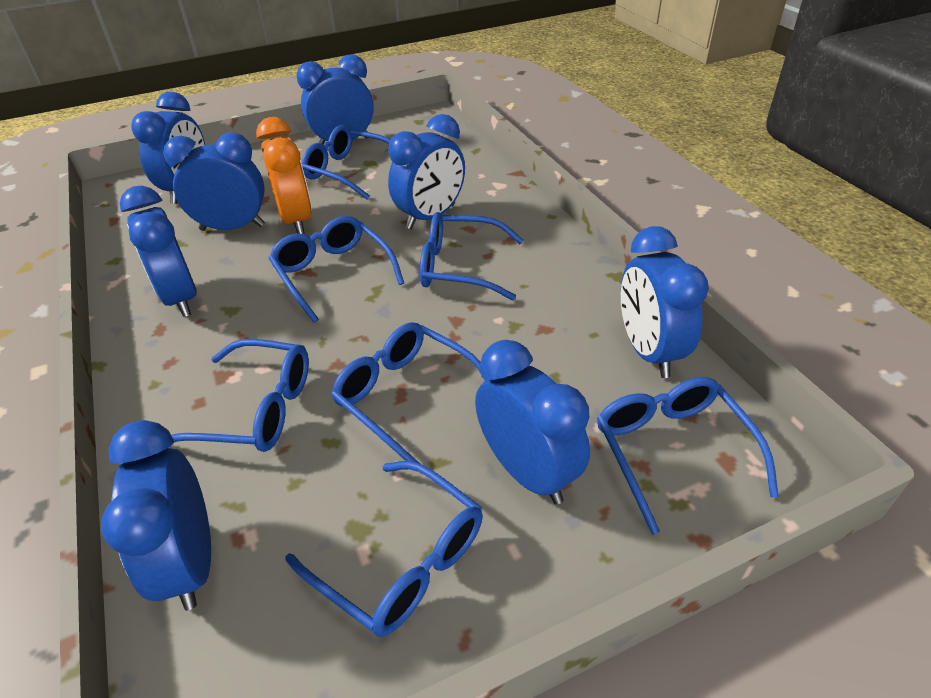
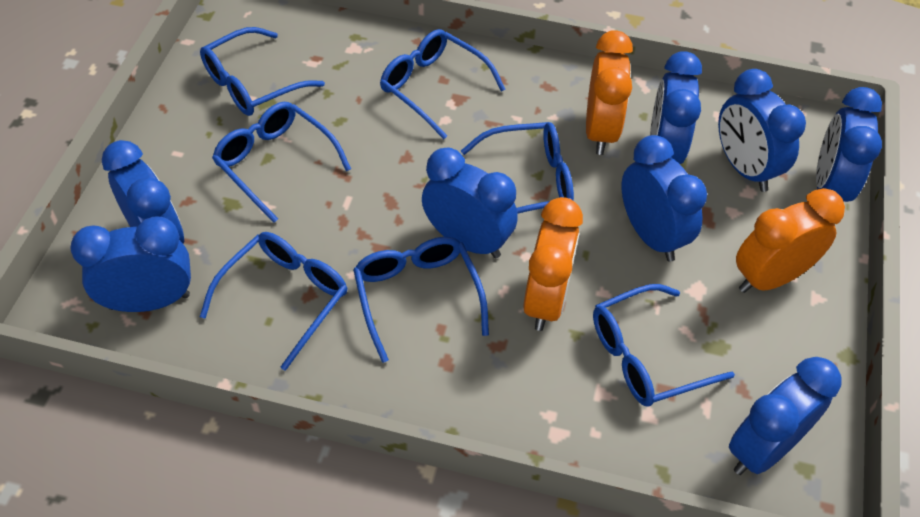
orange clock: 1 -> 3

